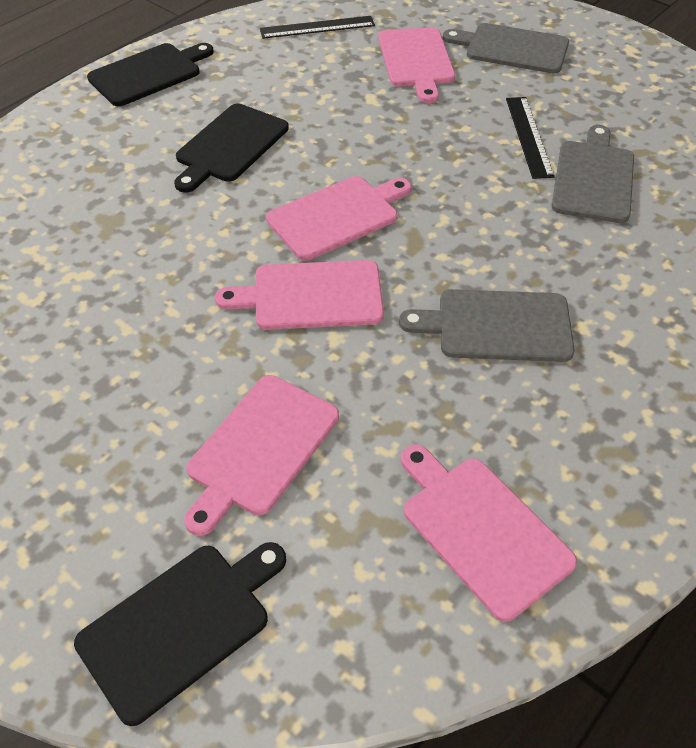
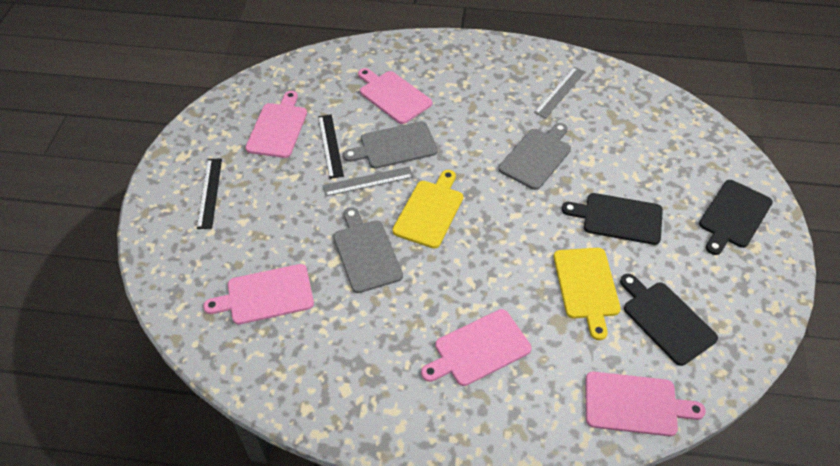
grey ruler: 0 -> 2
yellow cutting board: 0 -> 2

